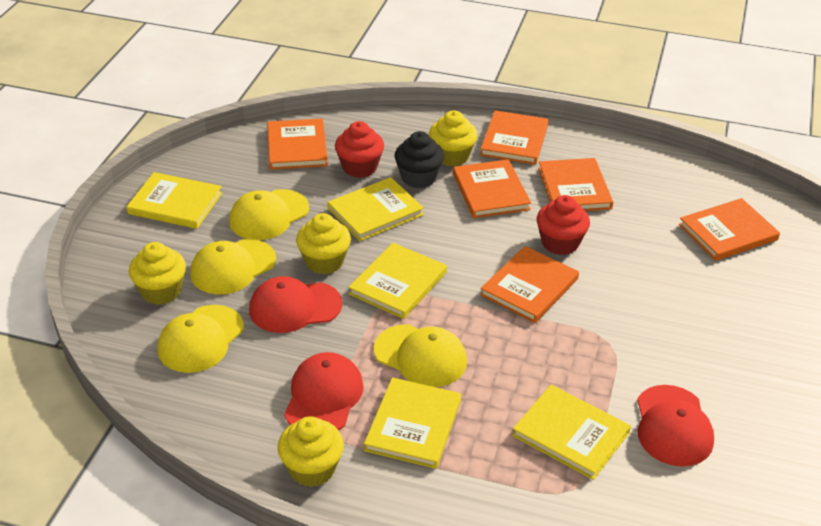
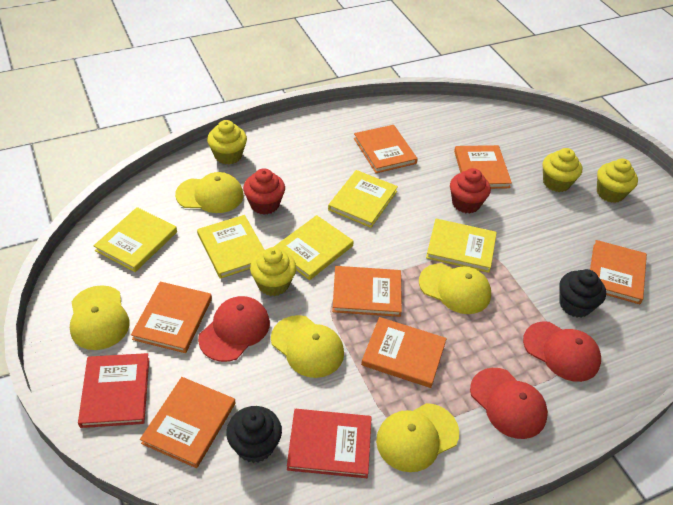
black cupcake: 1 -> 2
orange book: 6 -> 7
red book: 0 -> 2
yellow cap: 4 -> 5

